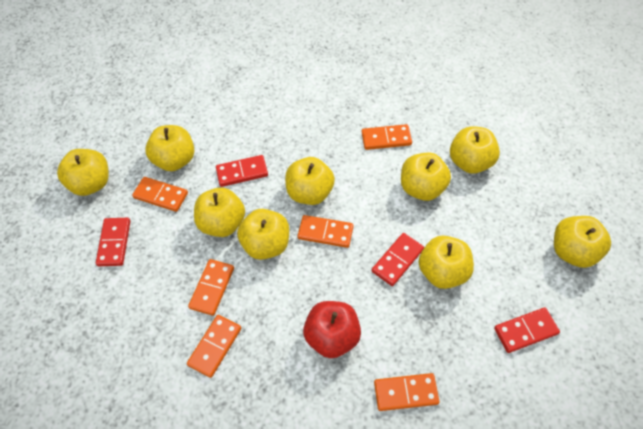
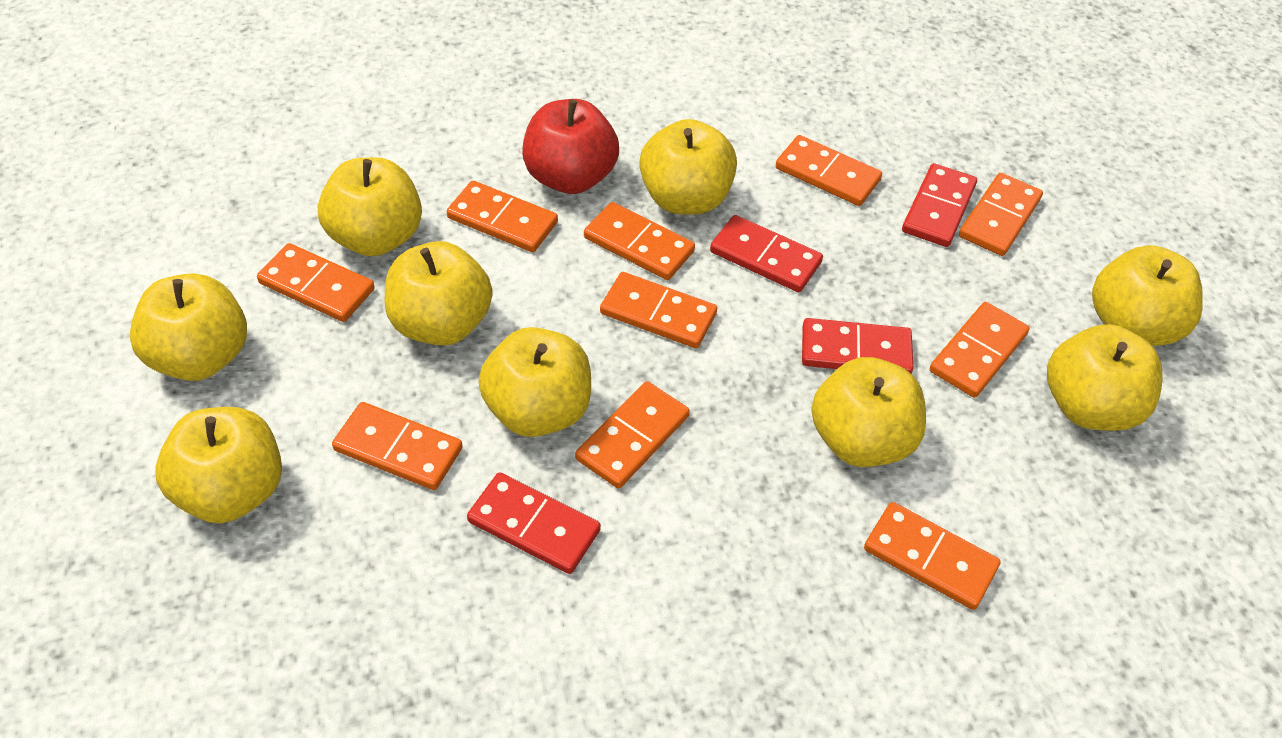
orange domino: 6 -> 10

